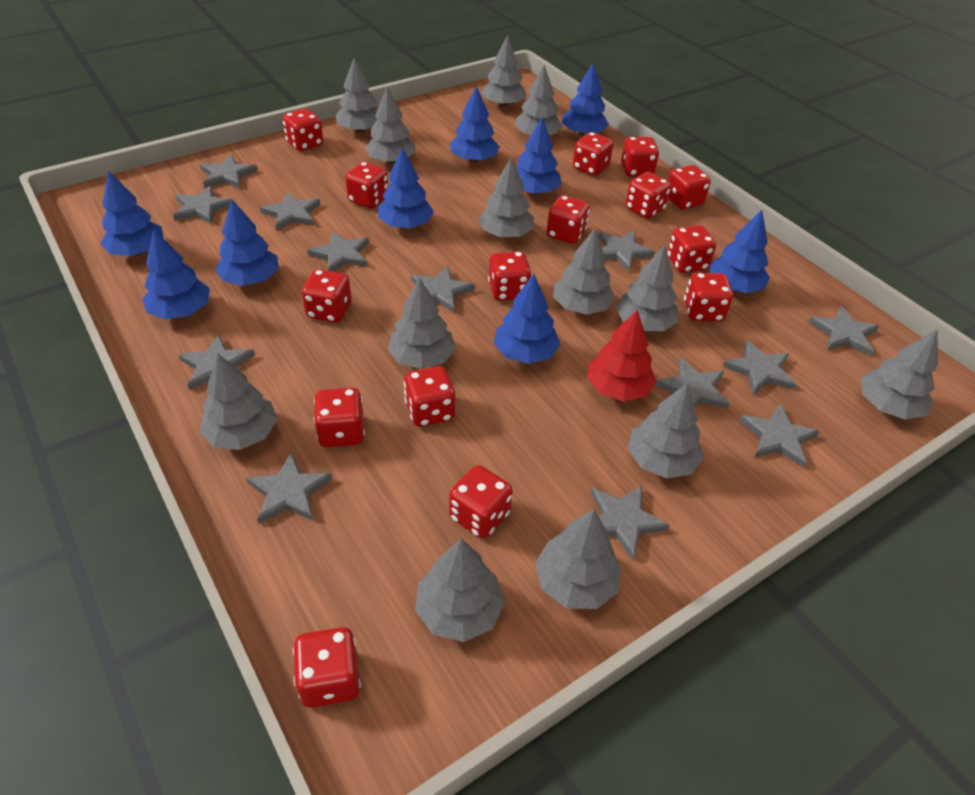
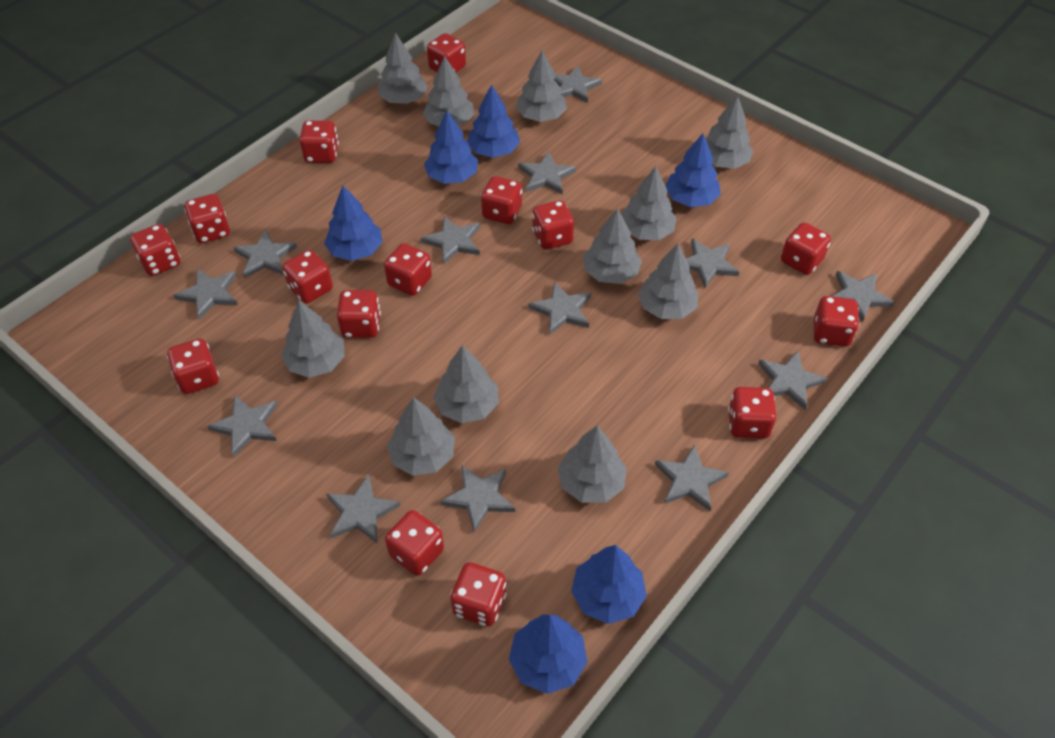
blue tree: 9 -> 6
grey tree: 13 -> 11
red tree: 1 -> 0

